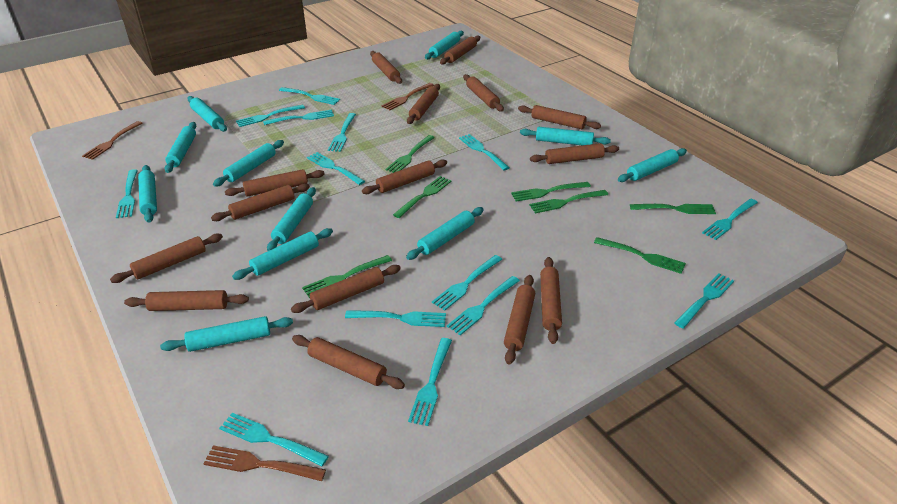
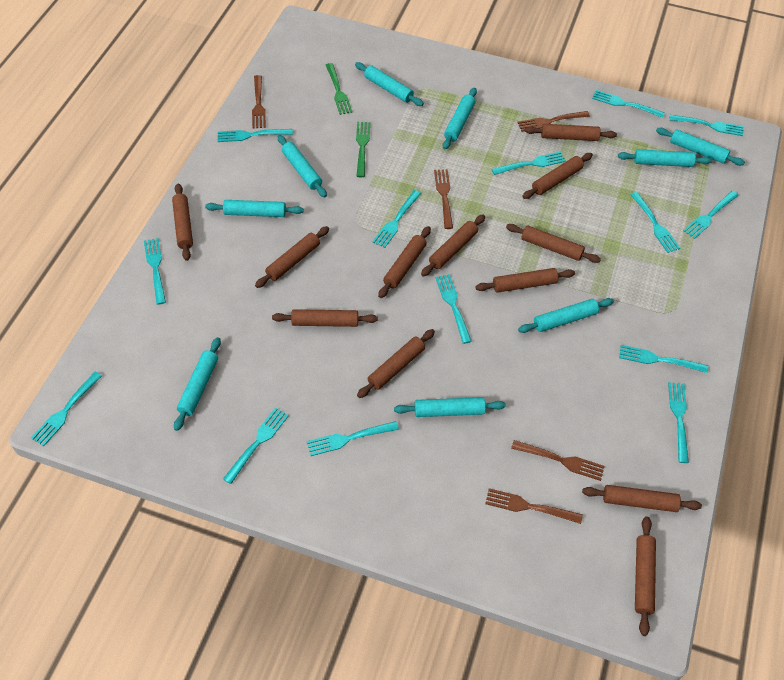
brown fork: 3 -> 5
brown rolling pin: 15 -> 12
green fork: 7 -> 2
turquoise rolling pin: 11 -> 9

